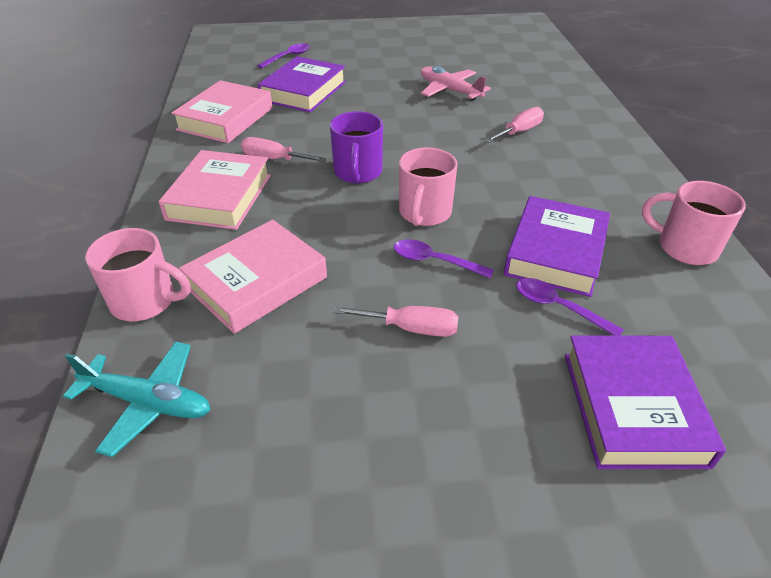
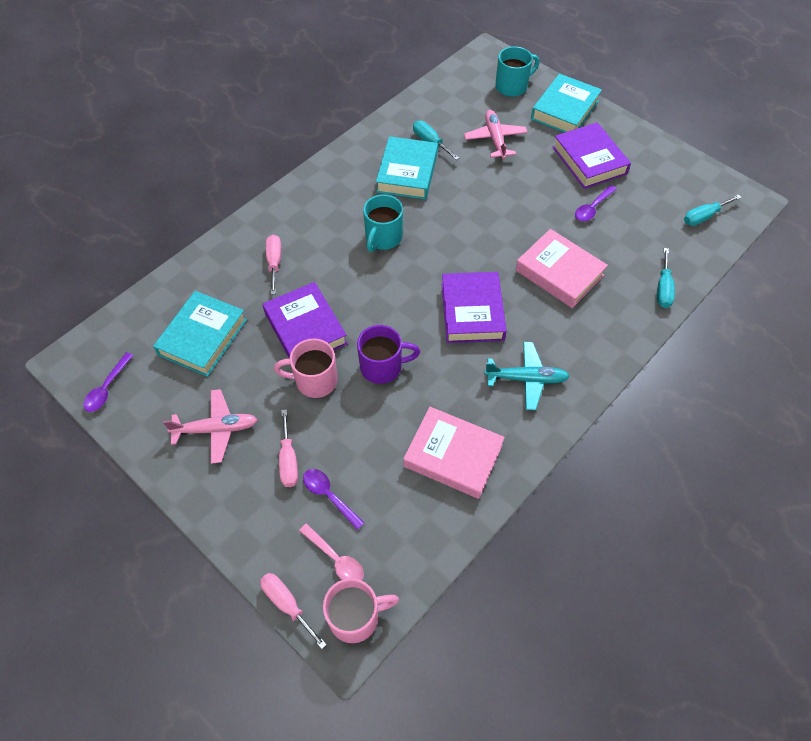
pink book: 3 -> 2
pink mug: 3 -> 2
pink plane: 1 -> 2
pink spoon: 0 -> 1
turquoise book: 0 -> 3
turquoise mug: 0 -> 2
turquoise screwdriver: 0 -> 3

